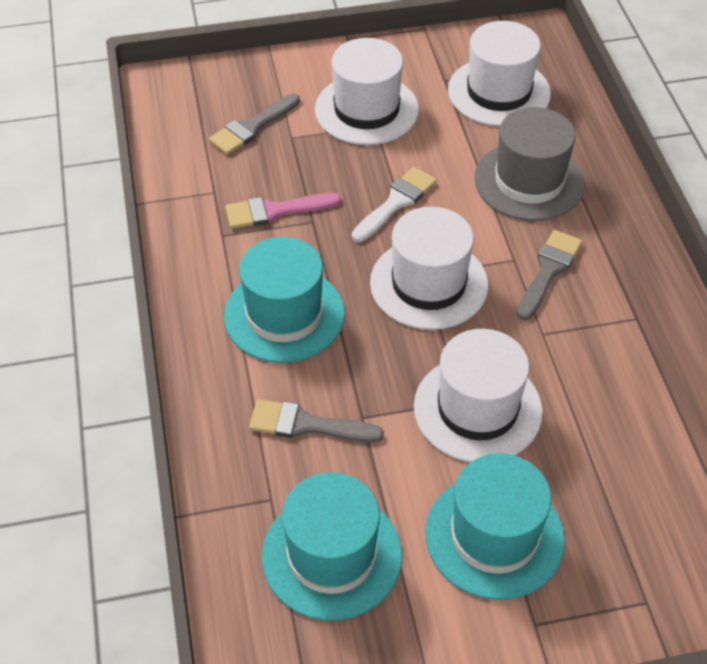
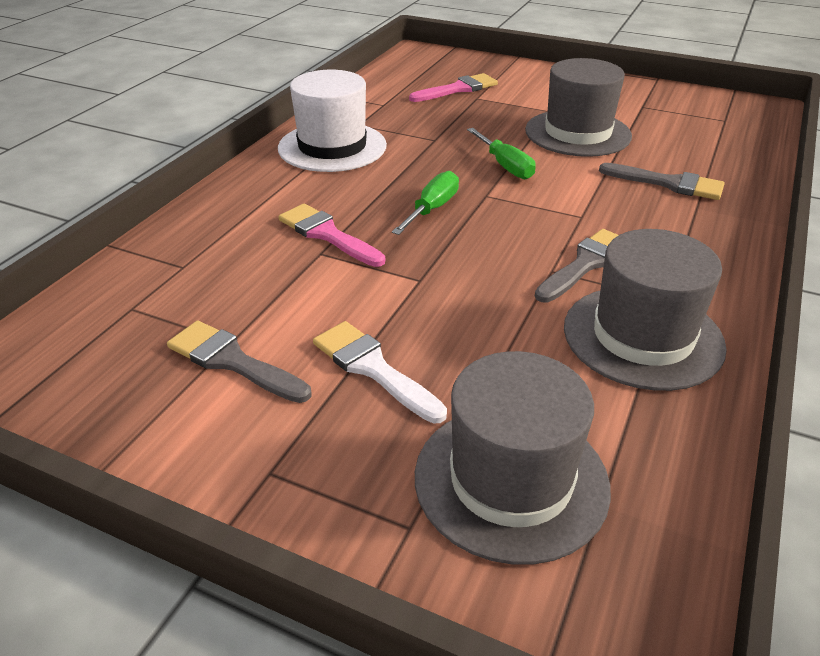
green screwdriver: 0 -> 2
grey hat: 1 -> 3
pink brush: 1 -> 2
turquoise hat: 3 -> 0
white hat: 4 -> 1

